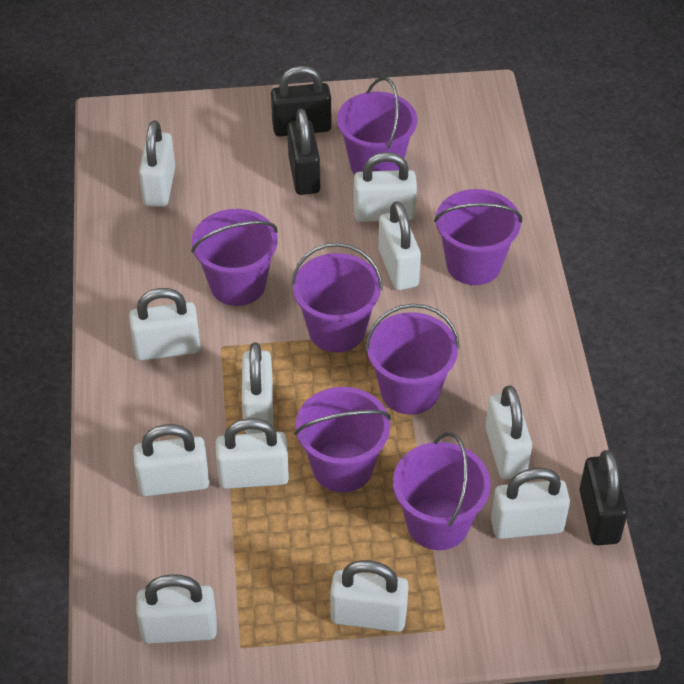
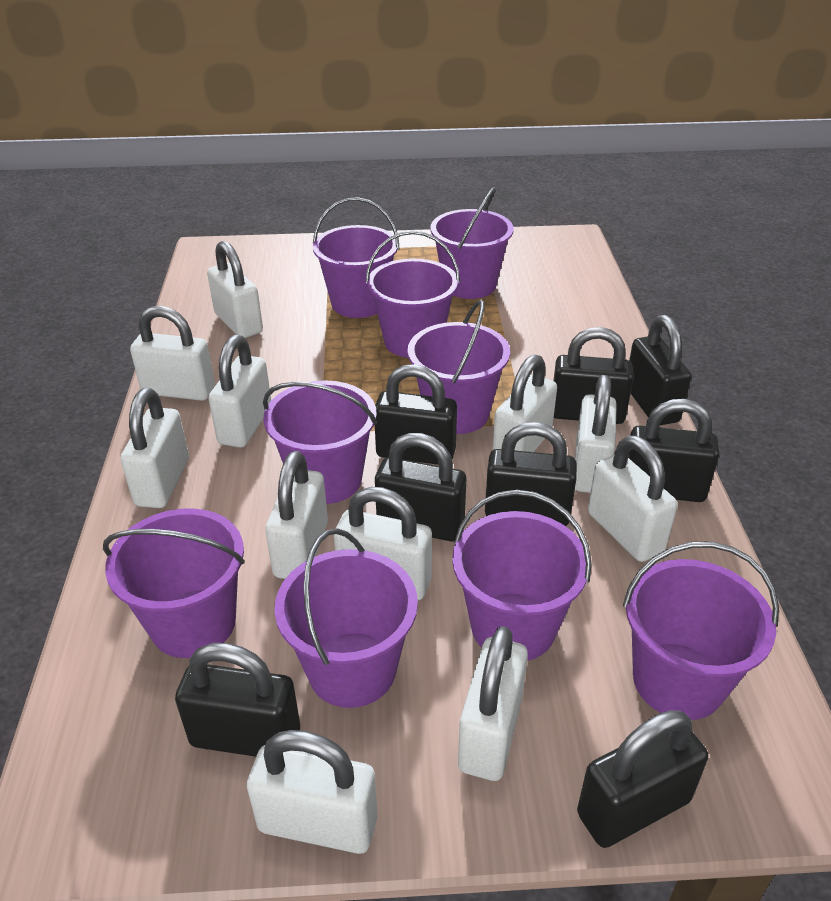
black padlock: 3 -> 8
purple bucket: 7 -> 9

